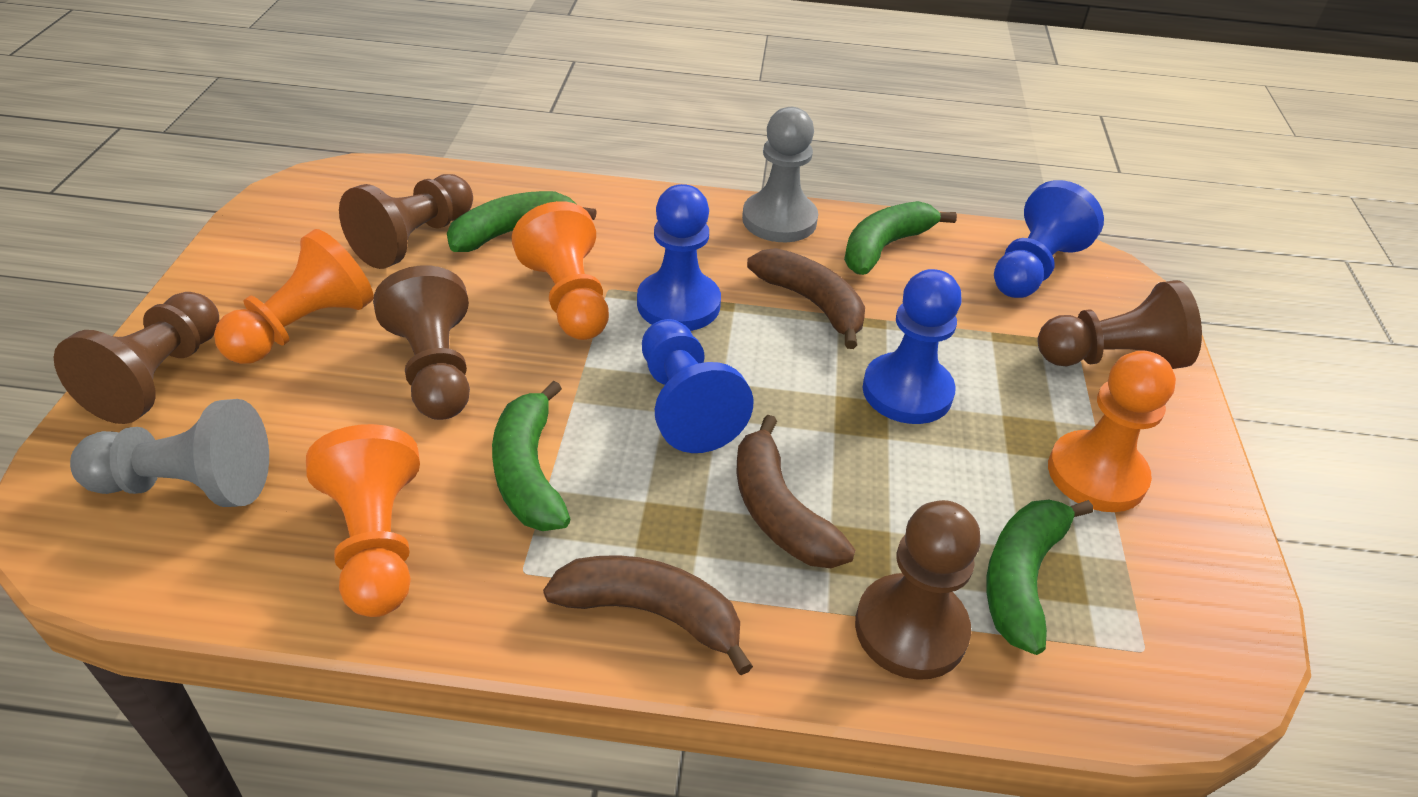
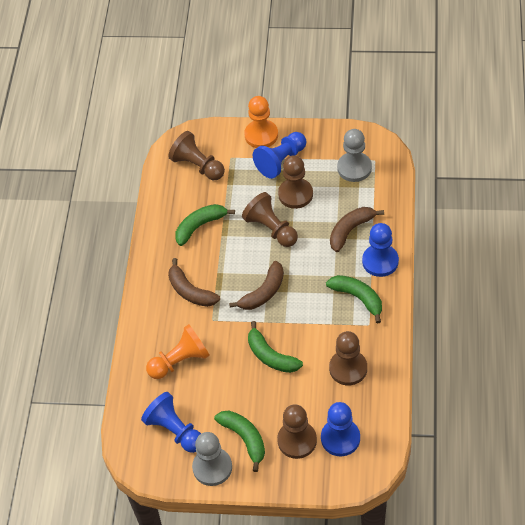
orange pawn: 4 -> 2

